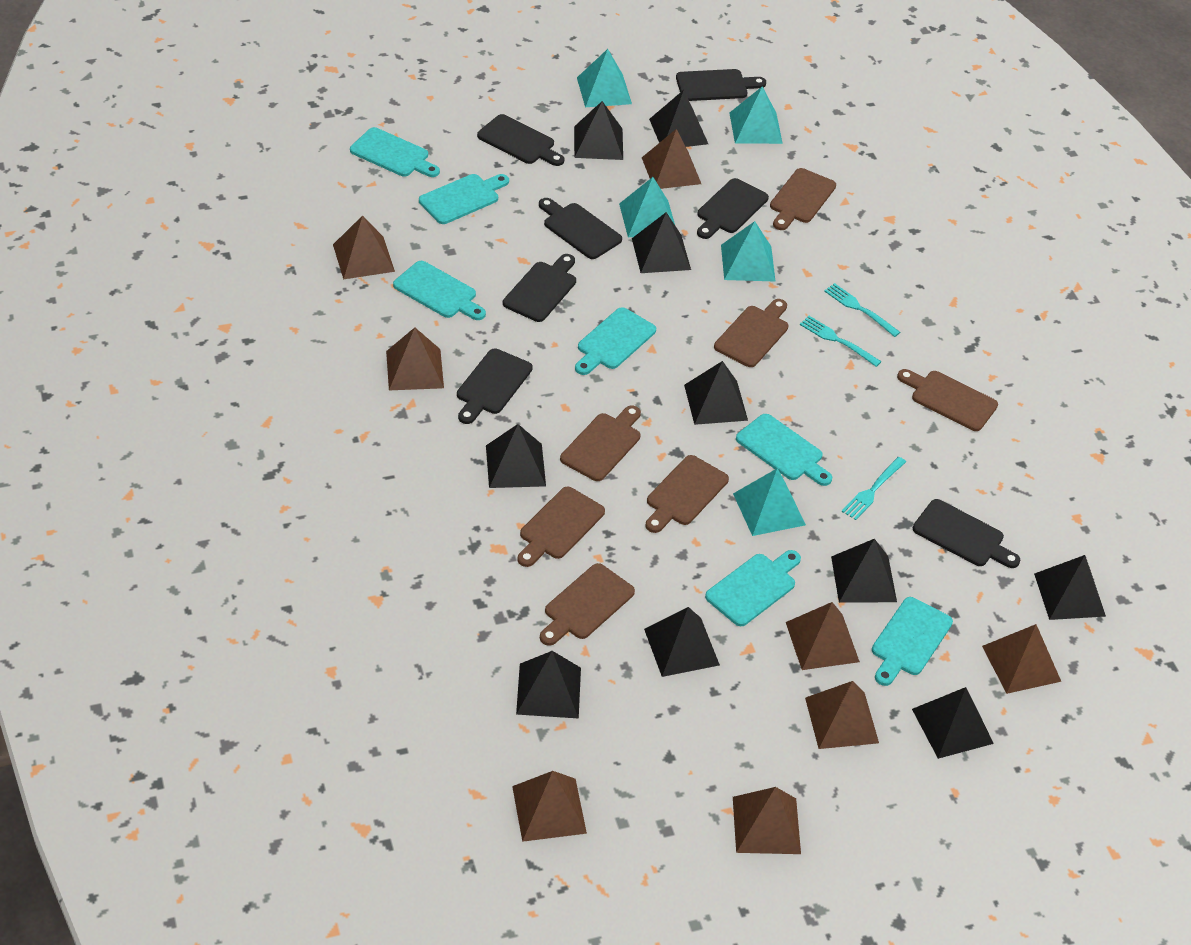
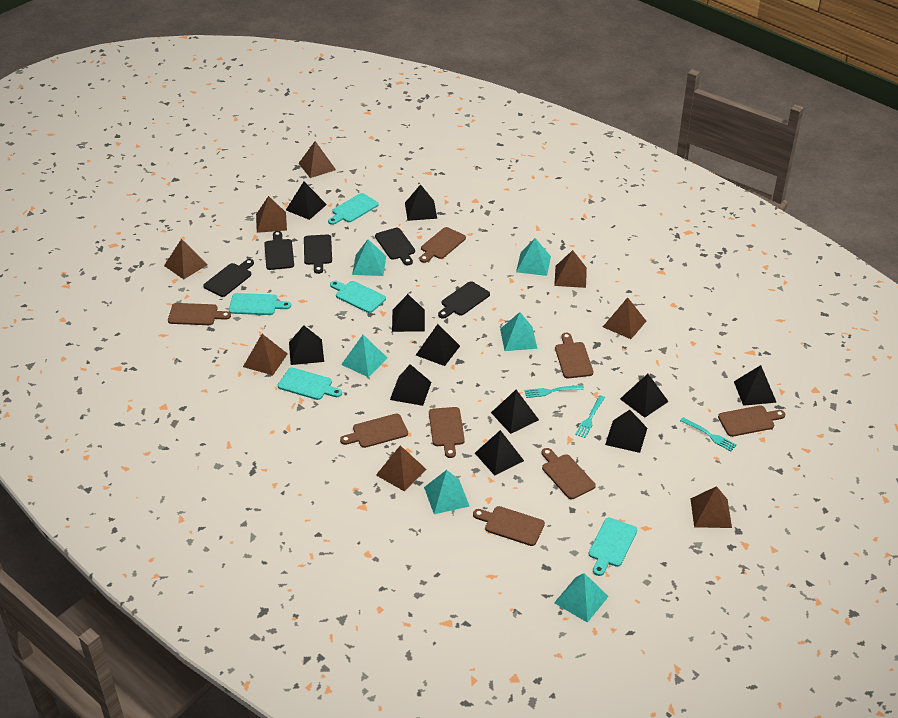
black cutting board: 7 -> 5
black pyramid: 10 -> 11
brown cutting board: 7 -> 8
turquoise cutting board: 7 -> 5
turquoise pyramid: 5 -> 6

